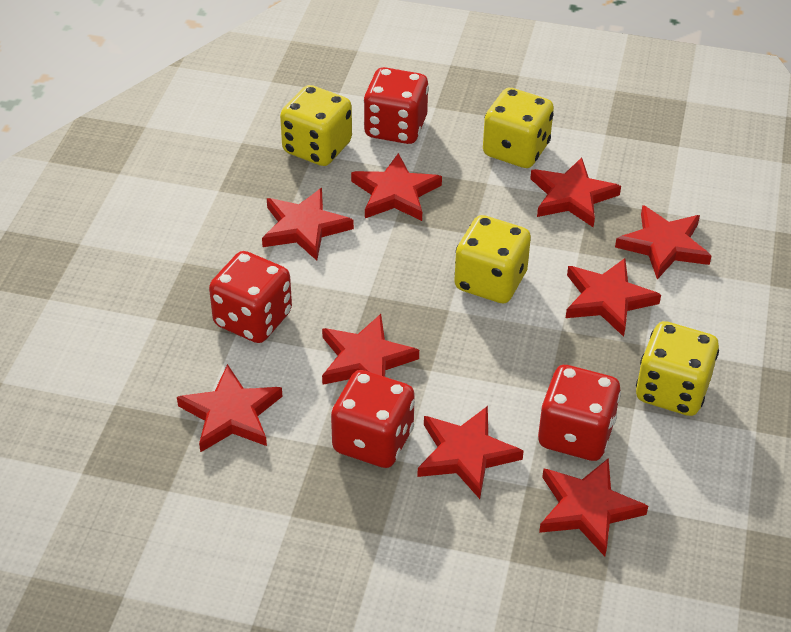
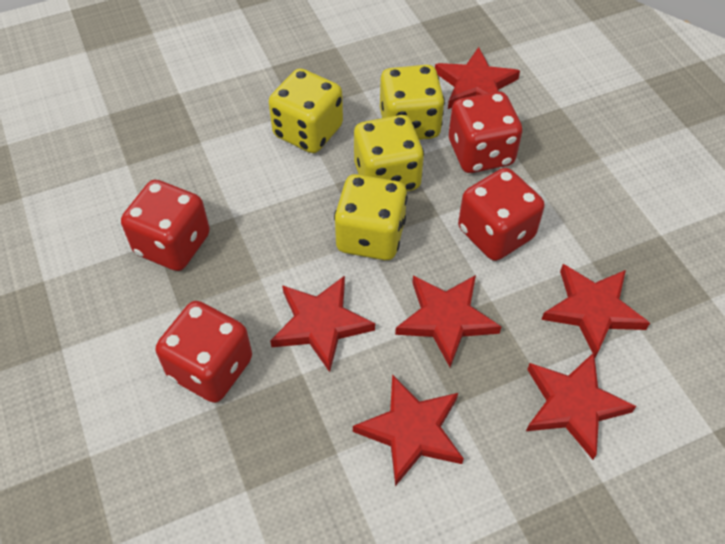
red star: 9 -> 6

